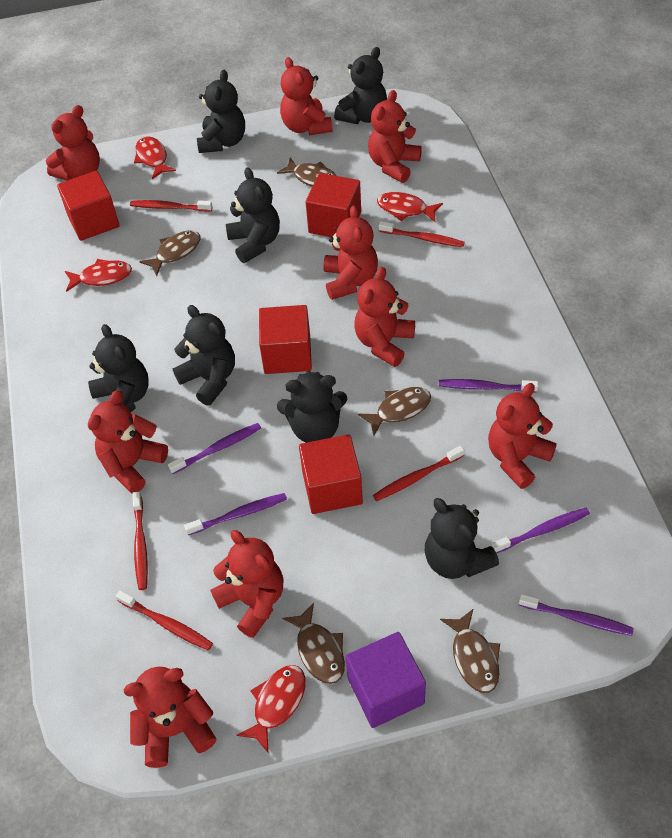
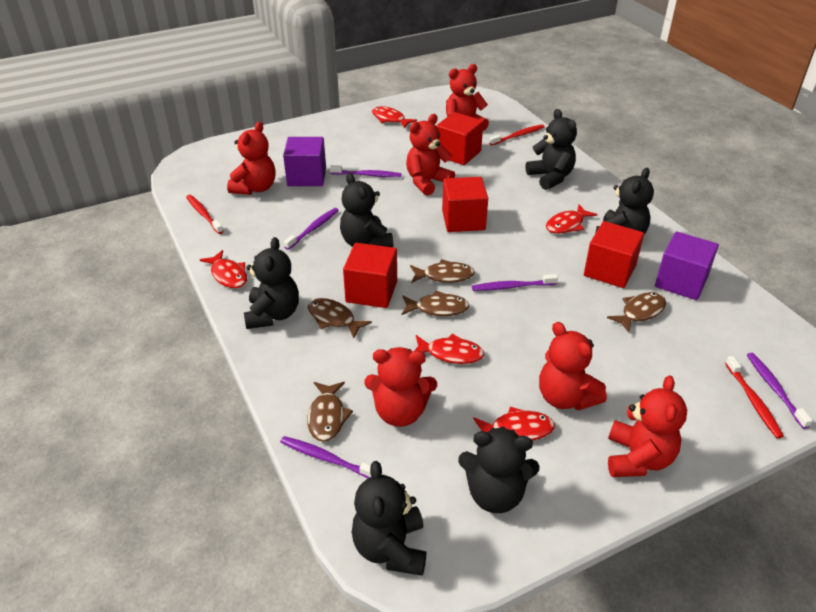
black teddy bear: 7 -> 6
purple cube: 1 -> 2
red fish: 4 -> 5
red teddy bear: 9 -> 6
red toothbrush: 5 -> 3

